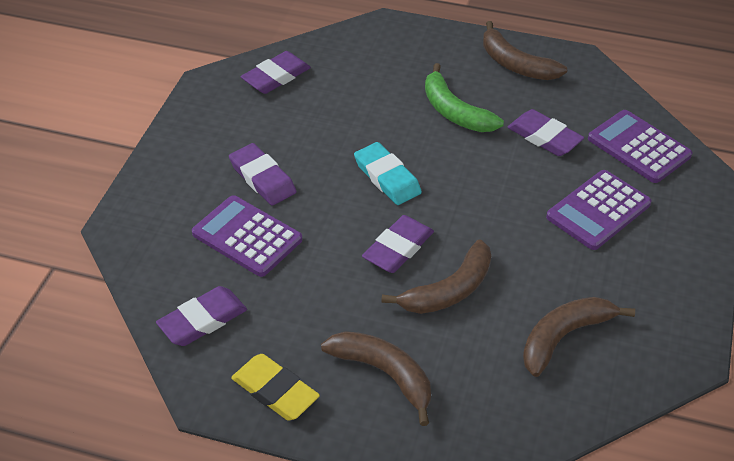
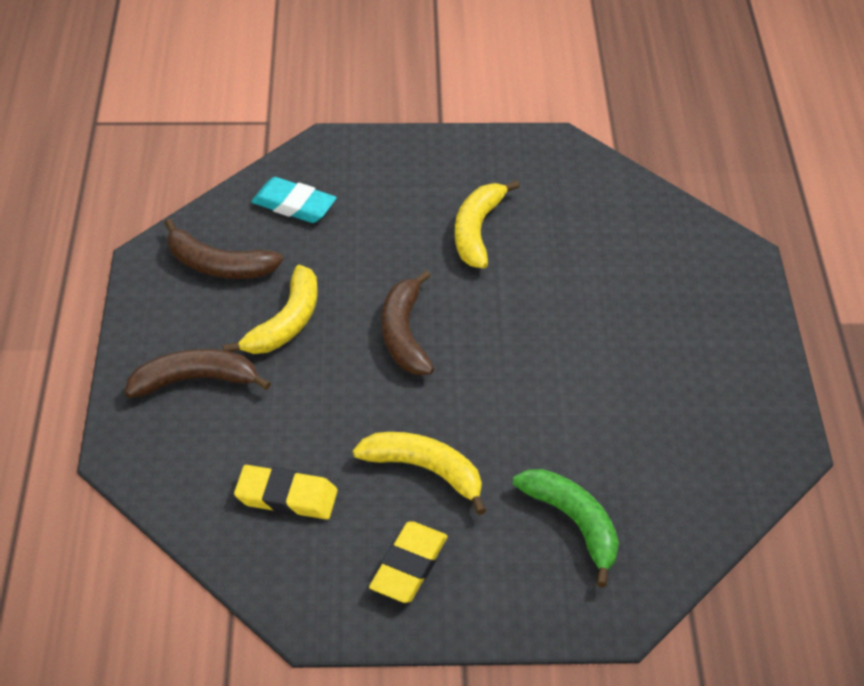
brown banana: 4 -> 3
purple calculator: 3 -> 0
purple eraser: 5 -> 0
yellow banana: 0 -> 3
yellow eraser: 1 -> 2

